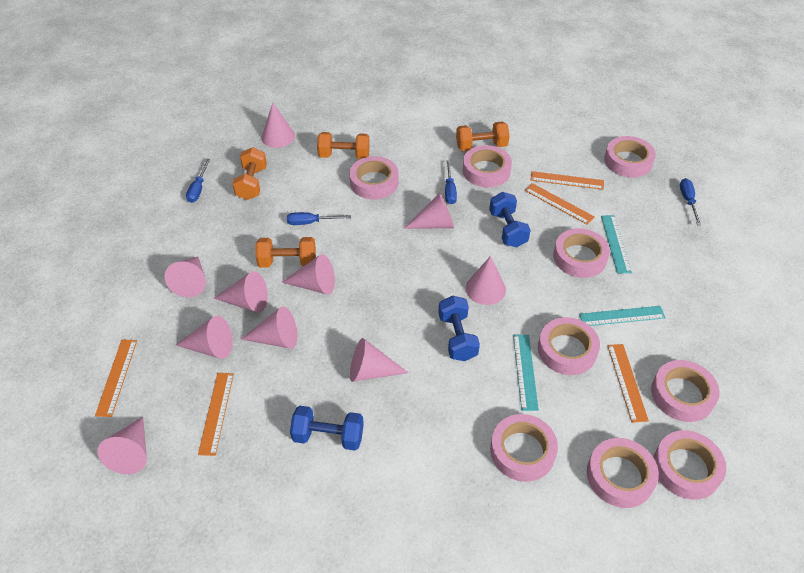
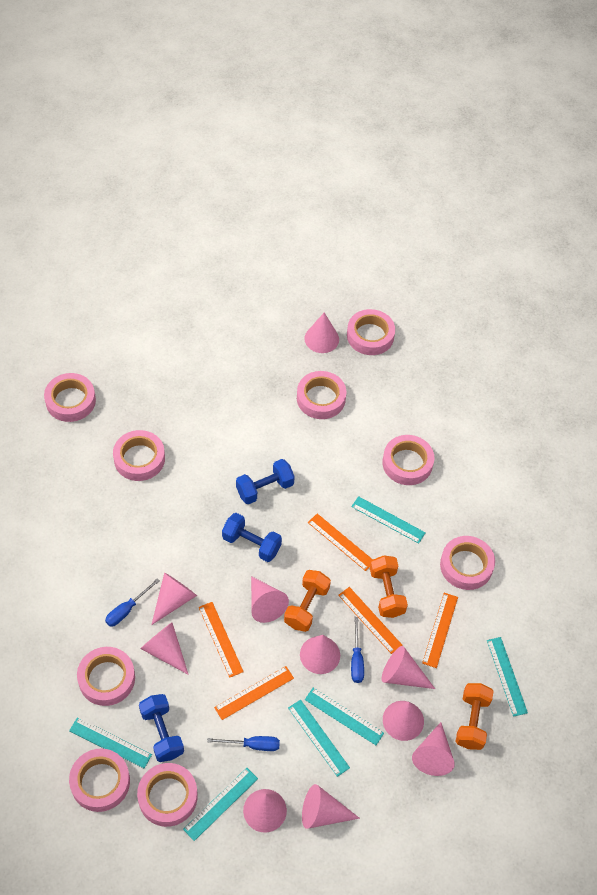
blue screwdriver: 4 -> 3
orange dumbbell: 4 -> 3
turquoise ruler: 3 -> 6

